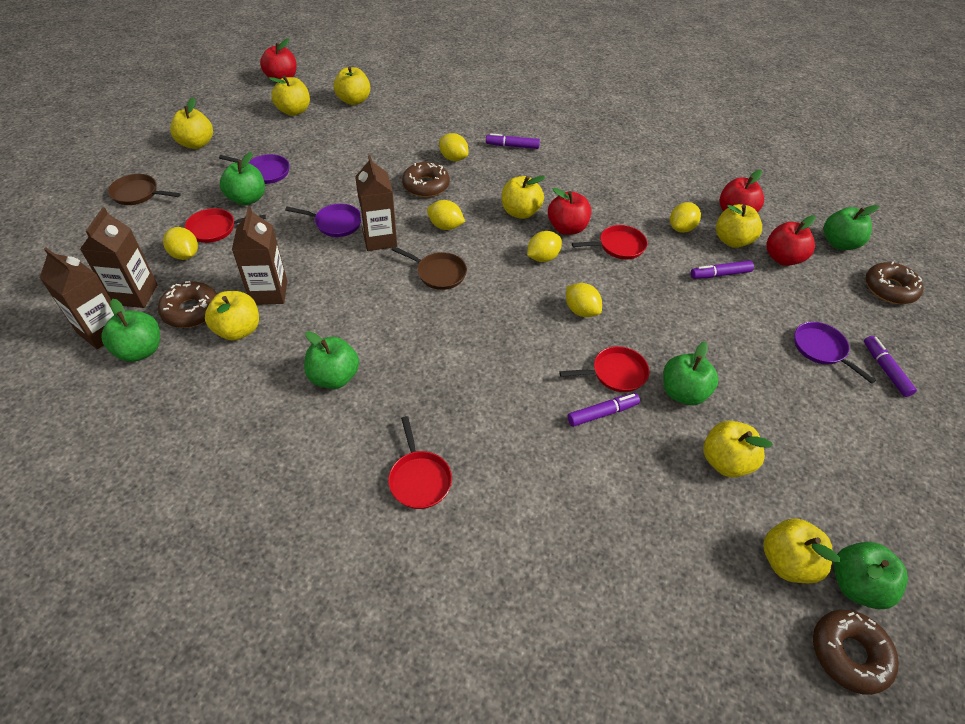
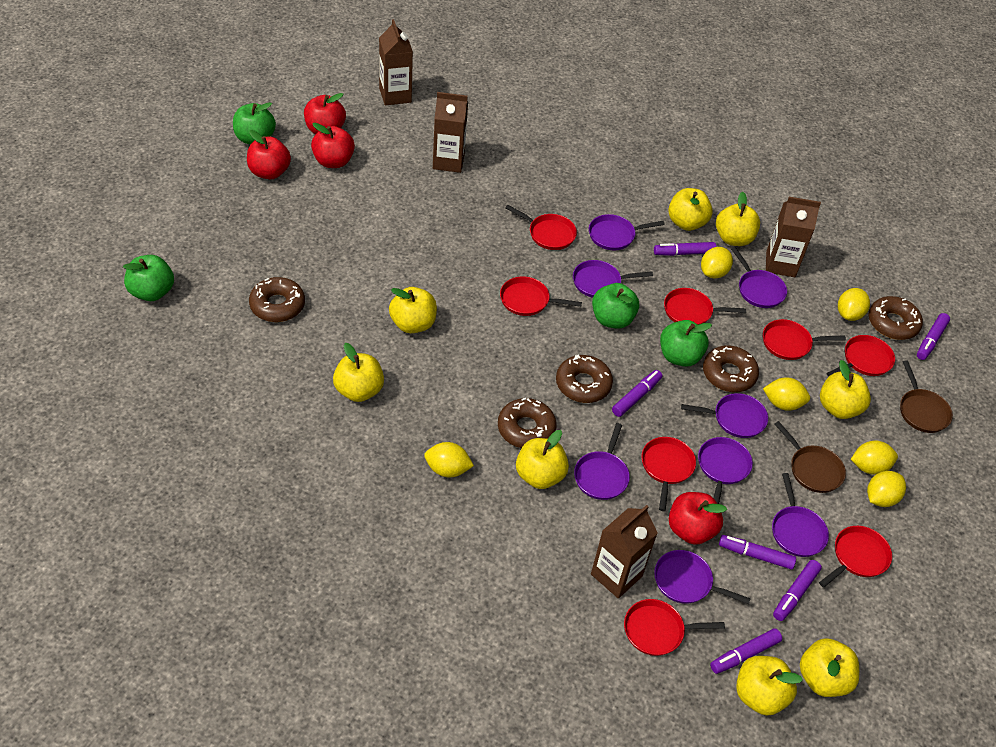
brown donut: 4 -> 5
green apple: 6 -> 4
purple marker: 4 -> 6
purple pan: 3 -> 8
red pan: 4 -> 8

